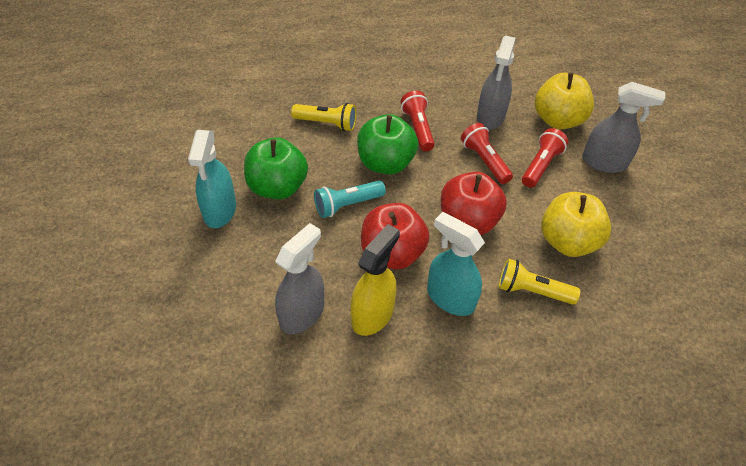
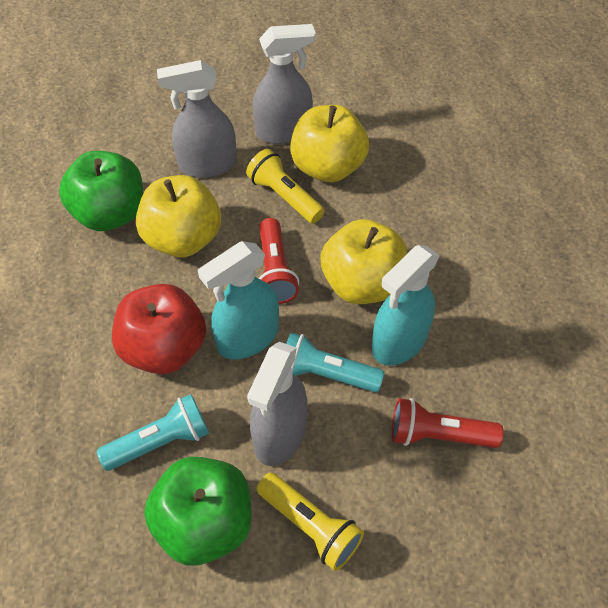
red apple: 2 -> 1
red flashlight: 3 -> 2
turquoise flashlight: 1 -> 2
yellow apple: 2 -> 3
yellow spray bottle: 1 -> 0

